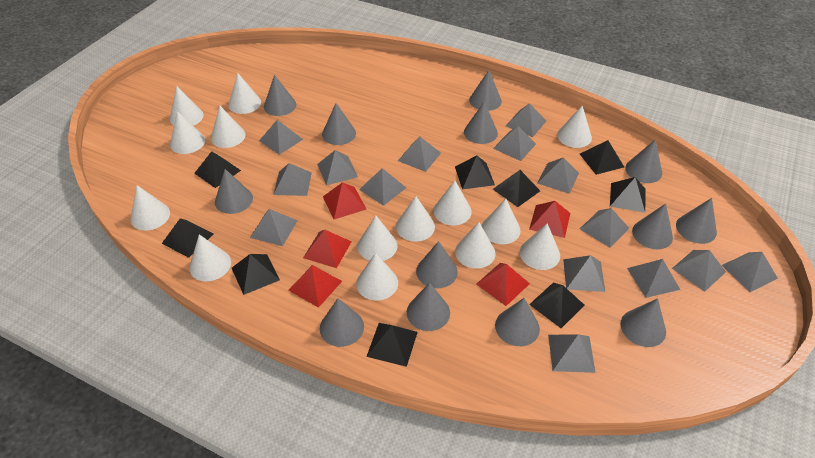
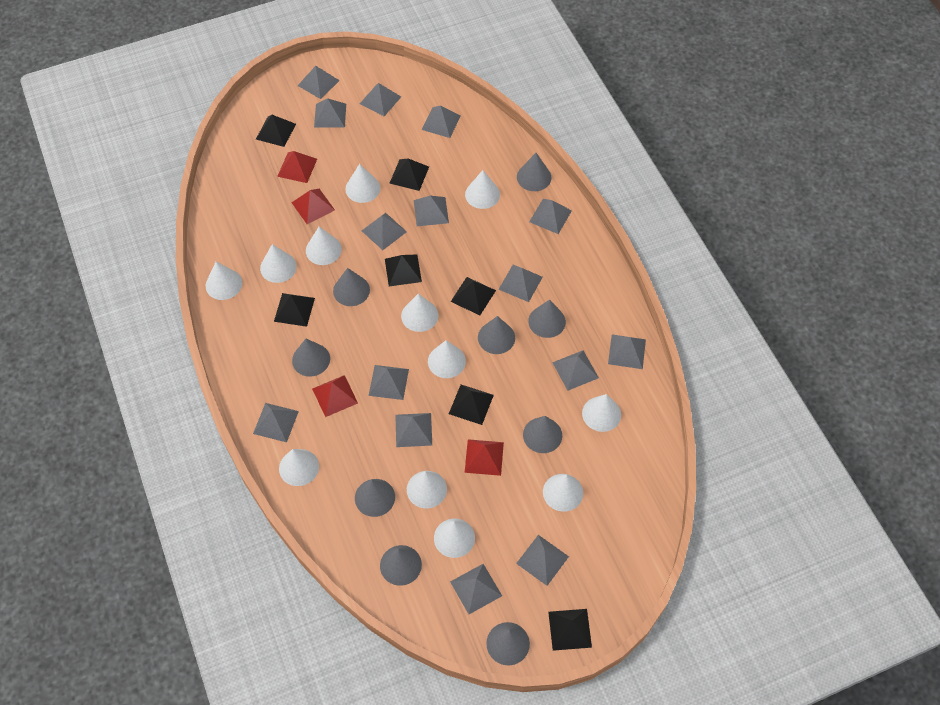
black pyramid: 9 -> 7
grey cone: 13 -> 9
red pyramid: 5 -> 4
white cone: 14 -> 12

